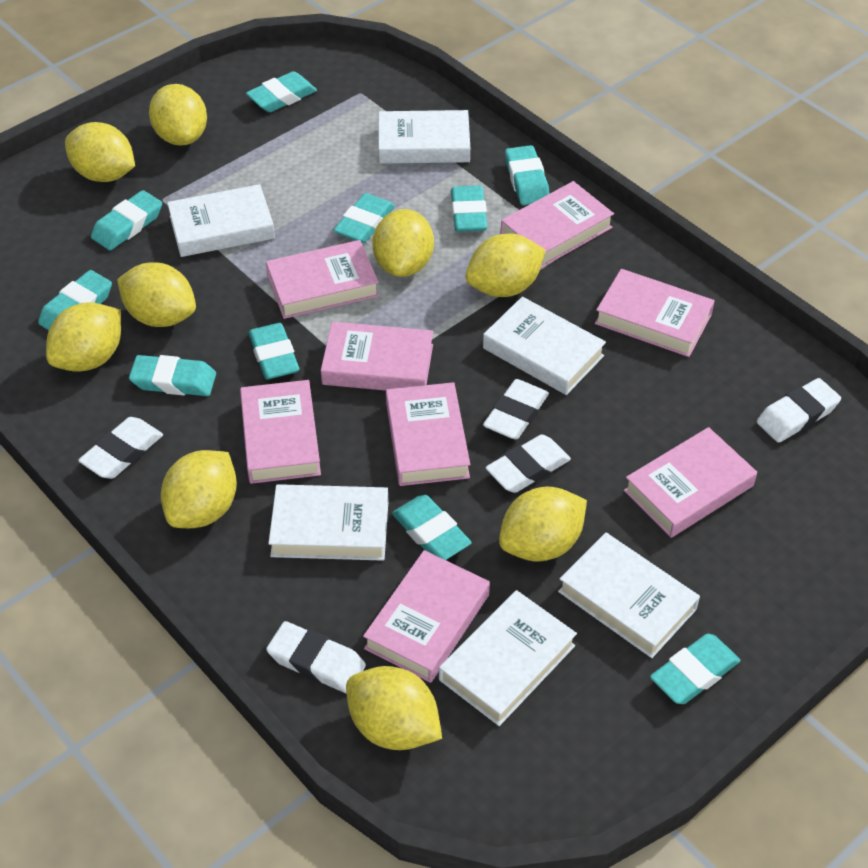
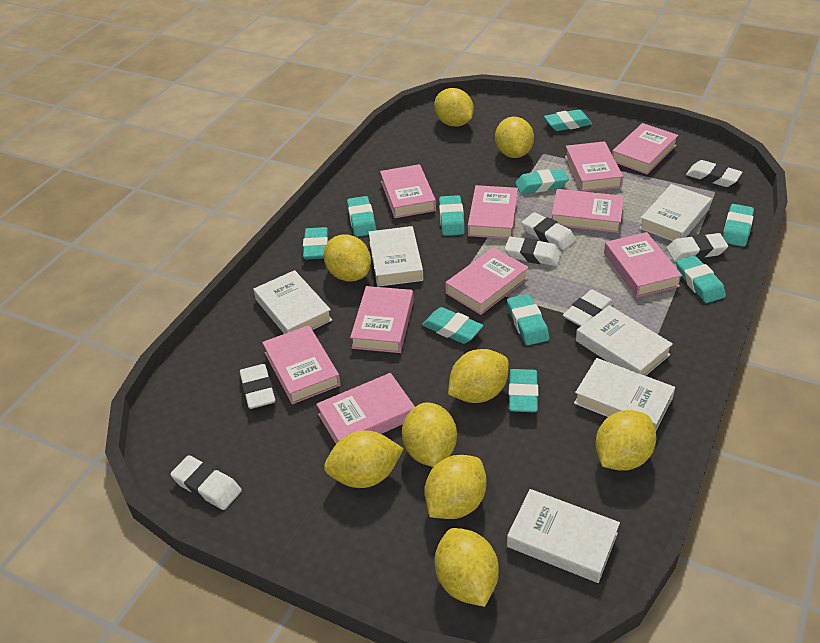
pink book: 8 -> 10
white eraser: 5 -> 7

